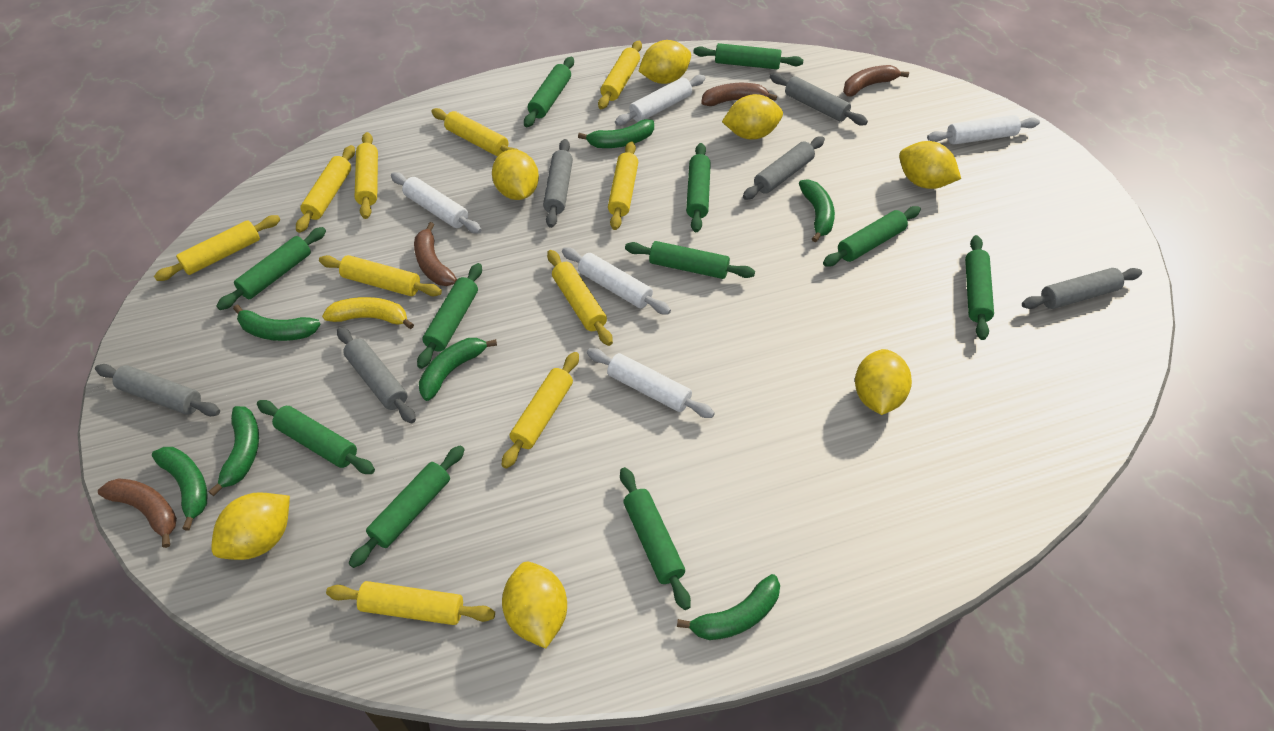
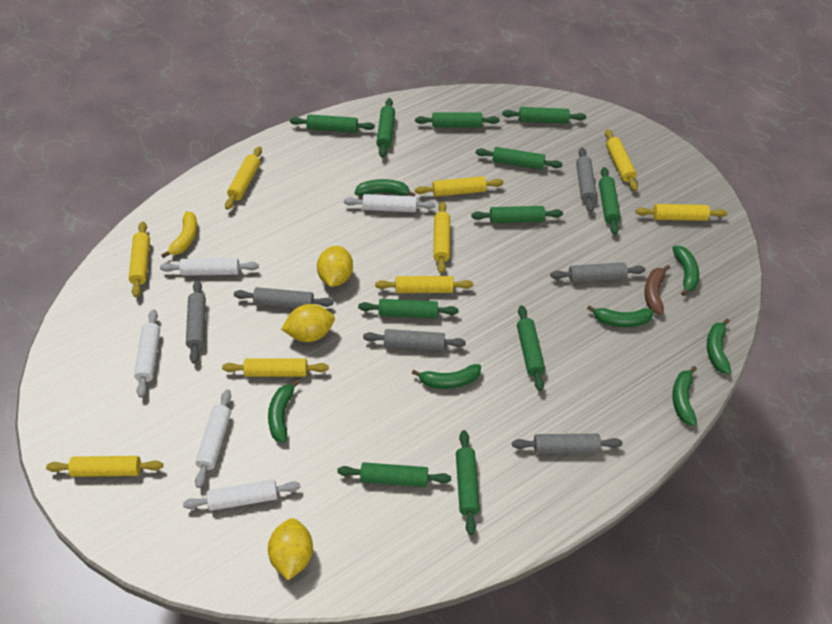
brown banana: 4 -> 1
yellow lemon: 7 -> 3
yellow rolling pin: 10 -> 9

